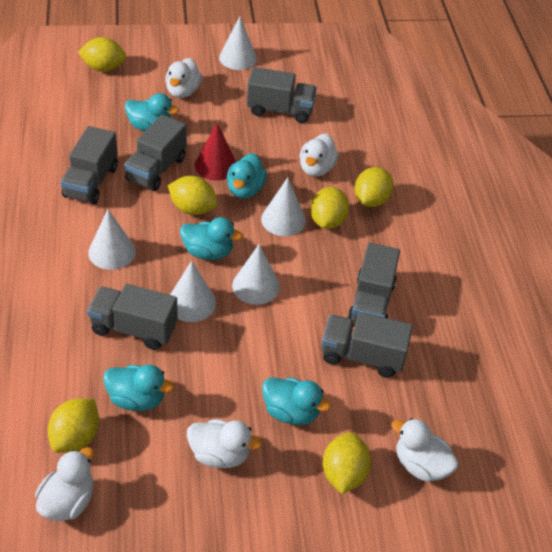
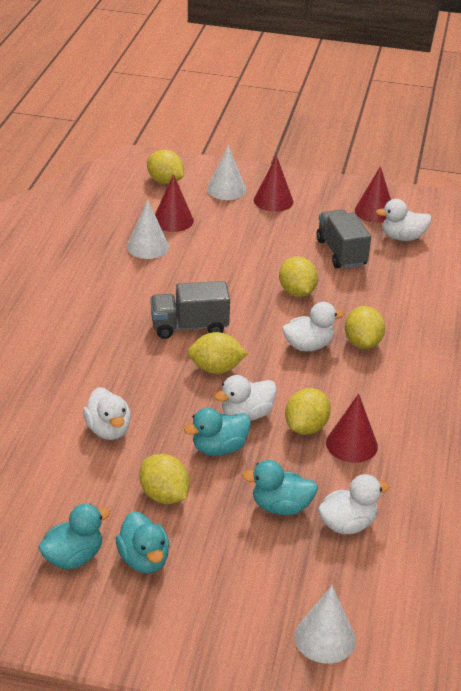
grey truck: 6 -> 2
red cone: 1 -> 4
turquoise duck: 5 -> 4
white cone: 5 -> 3

